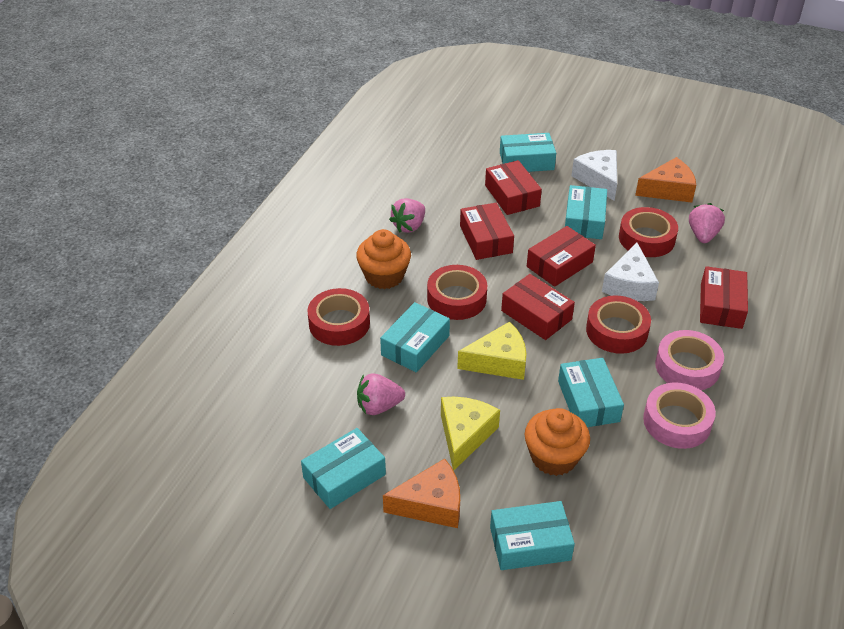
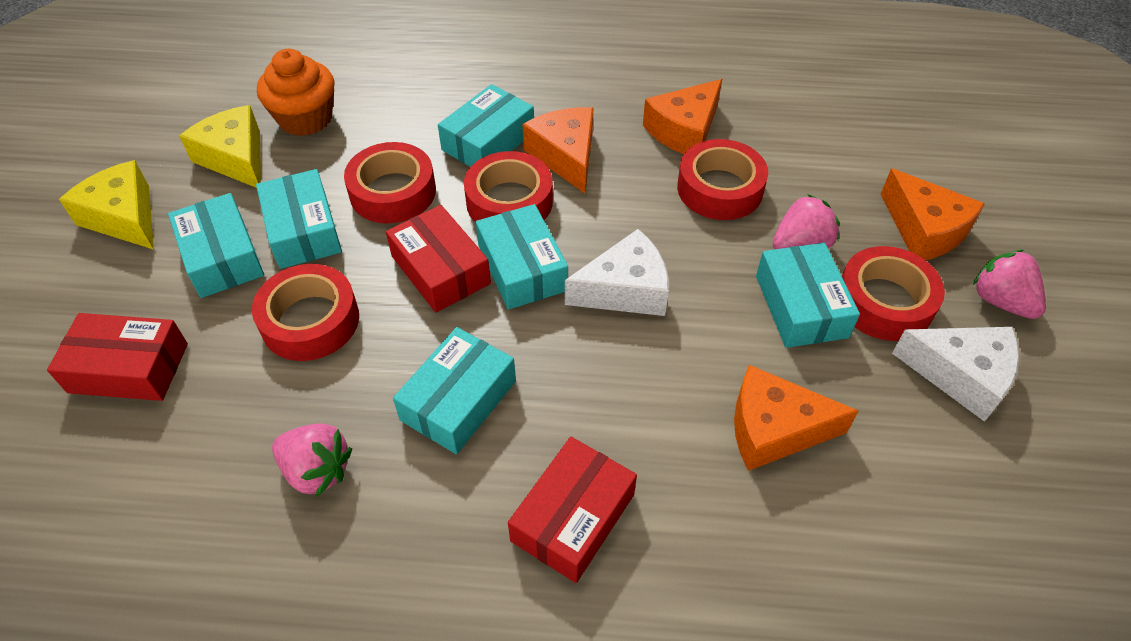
orange cheese: 2 -> 4
orange cupcake: 2 -> 1
pink tape: 2 -> 0
red box: 5 -> 3
red tape: 4 -> 5

